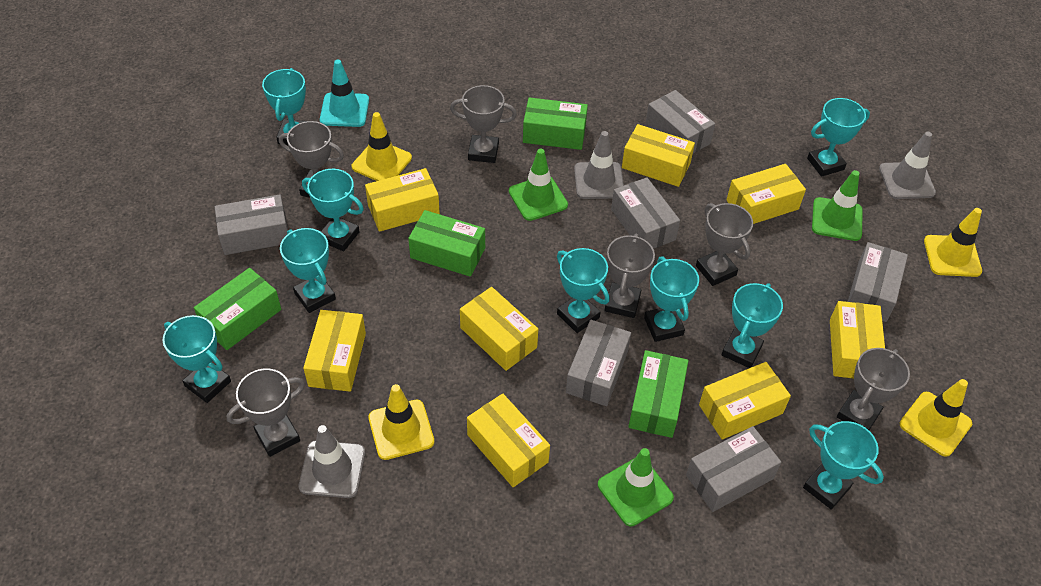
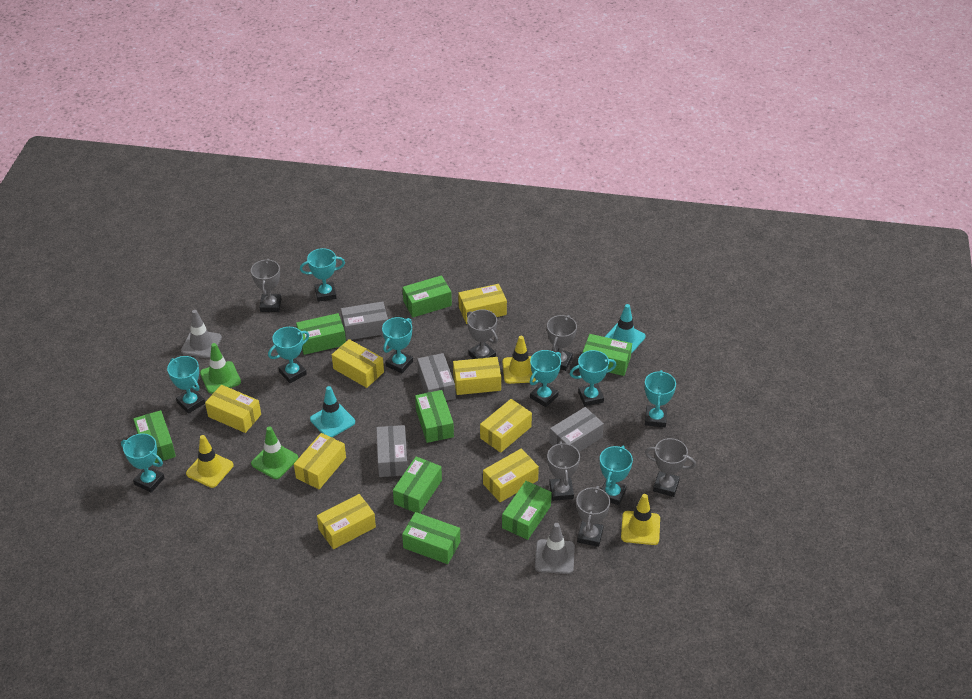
green box: 4 -> 8
green traffic cone: 3 -> 2
grey box: 6 -> 4
grey traffic cone: 3 -> 2
turquoise traffic cone: 1 -> 2
yellow traffic cone: 4 -> 3

